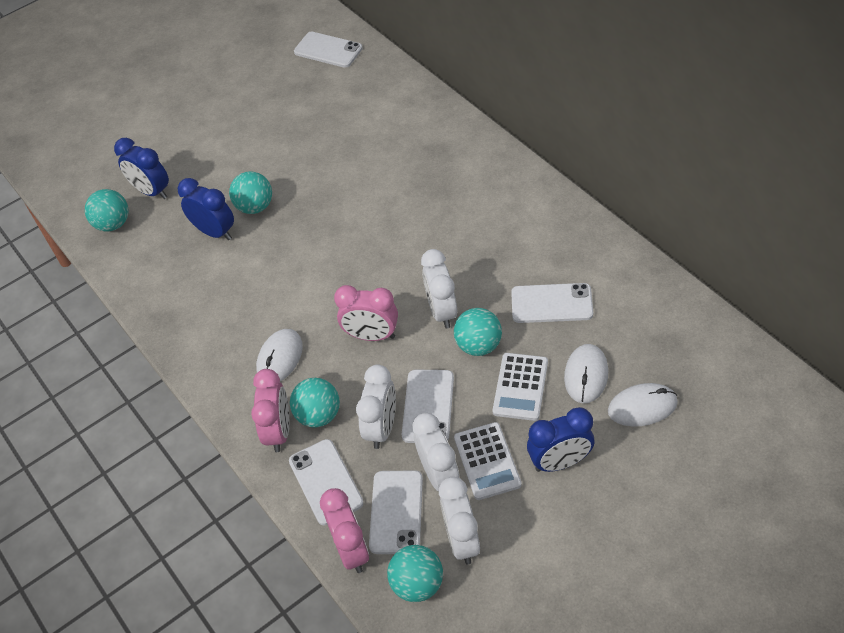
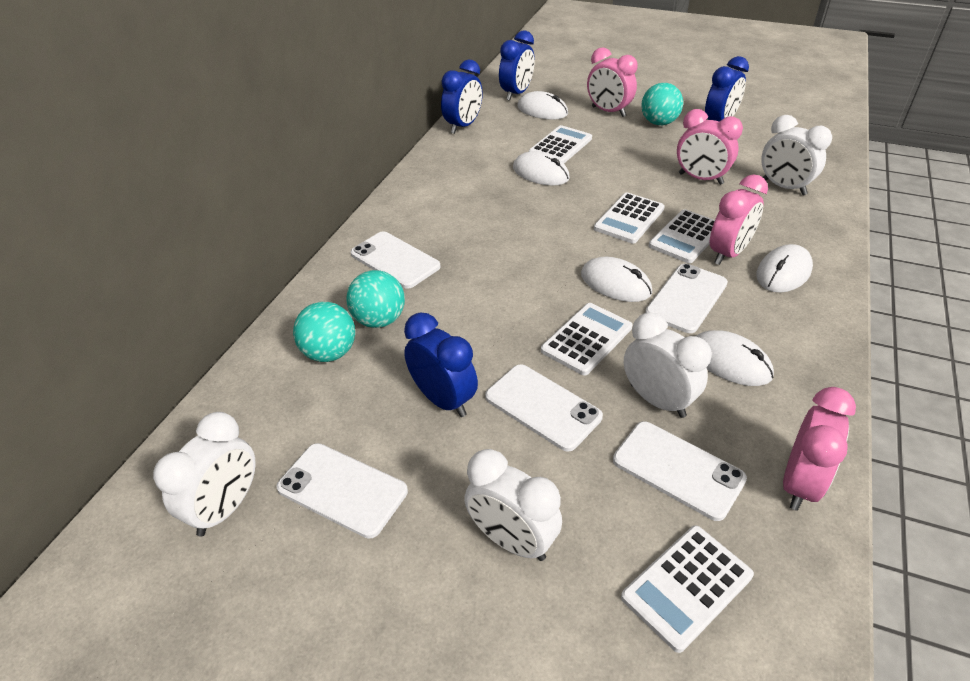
blue clock: 3 -> 4
pink clock: 3 -> 4
turquoise ball: 5 -> 3
white calculator: 2 -> 5
white mouse: 3 -> 5

